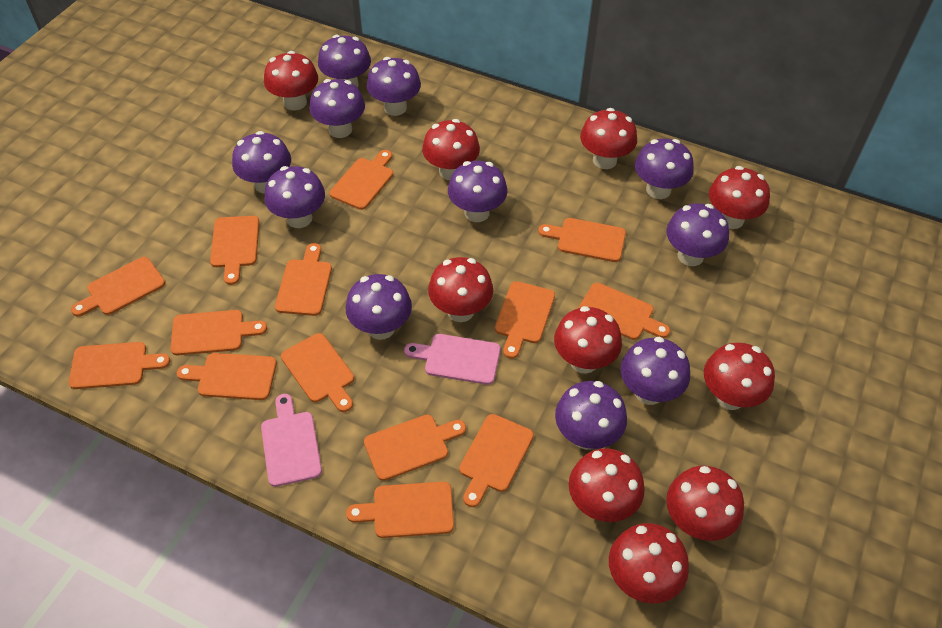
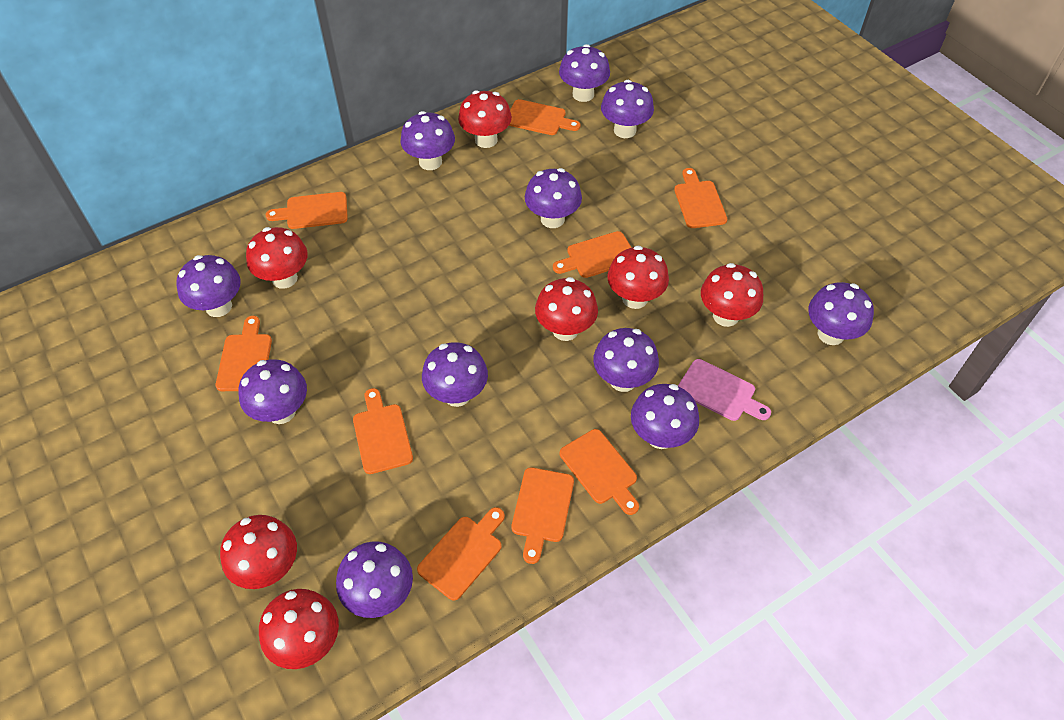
orange cutting board: 14 -> 9
pink cutting board: 2 -> 1
red mushroom: 10 -> 7

